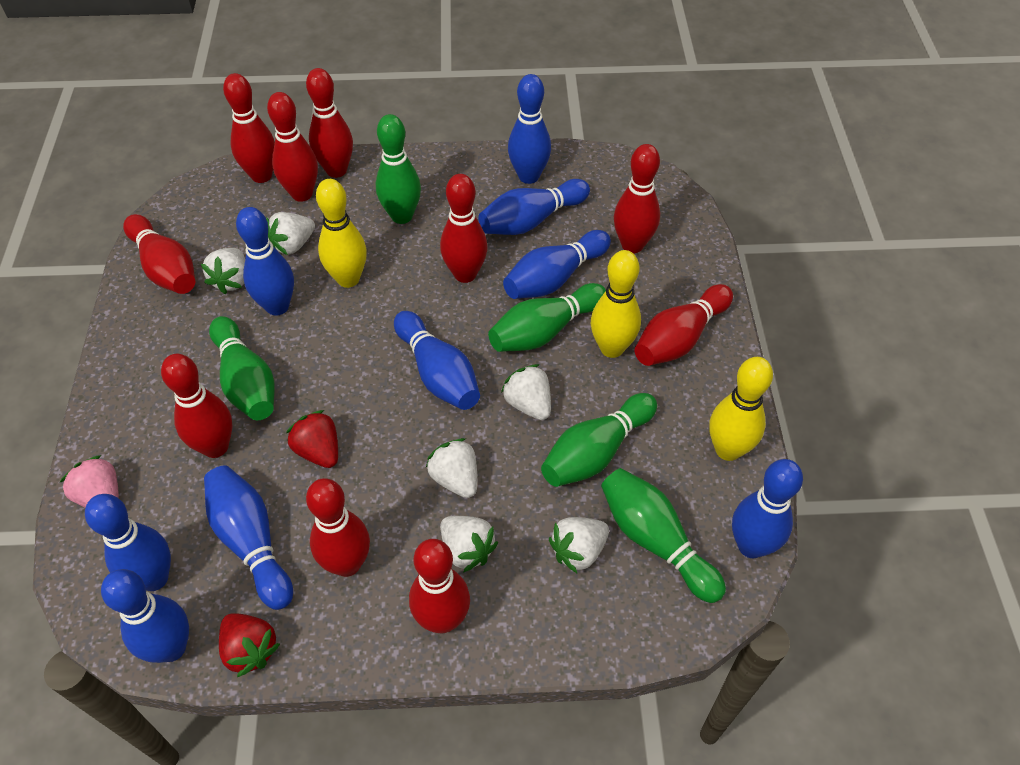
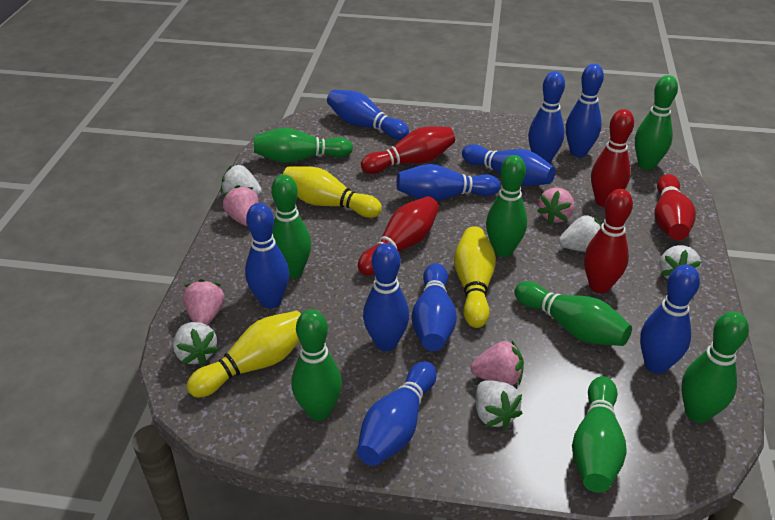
blue bowling pin: 9 -> 10
green bowling pin: 5 -> 8
pink strawberry: 1 -> 4
red bowling pin: 10 -> 5
red strawberry: 2 -> 0
white strawberry: 6 -> 5

